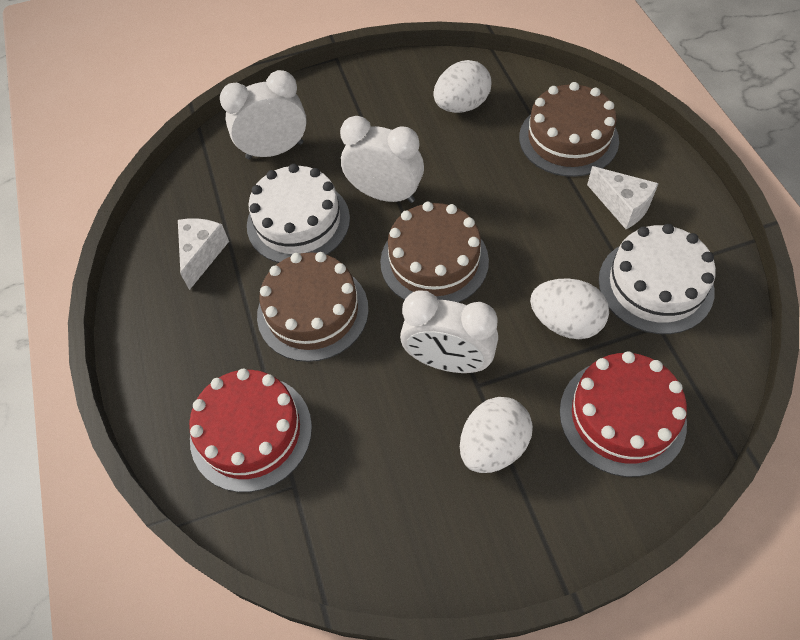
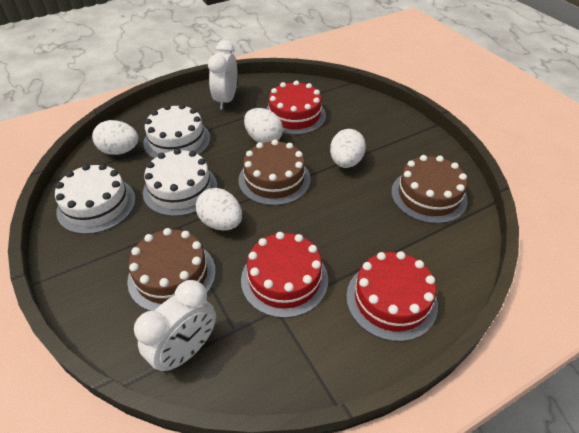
red cake: 2 -> 3
white cake: 2 -> 3
white cheese: 2 -> 0
white clock: 3 -> 2
white egg: 3 -> 4

